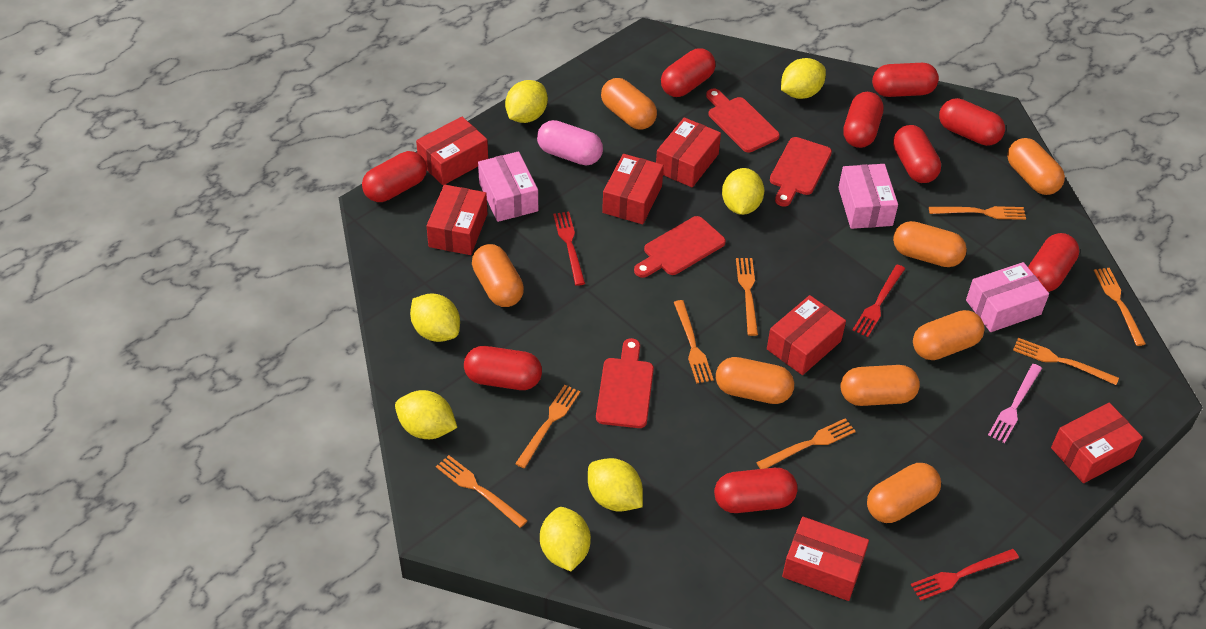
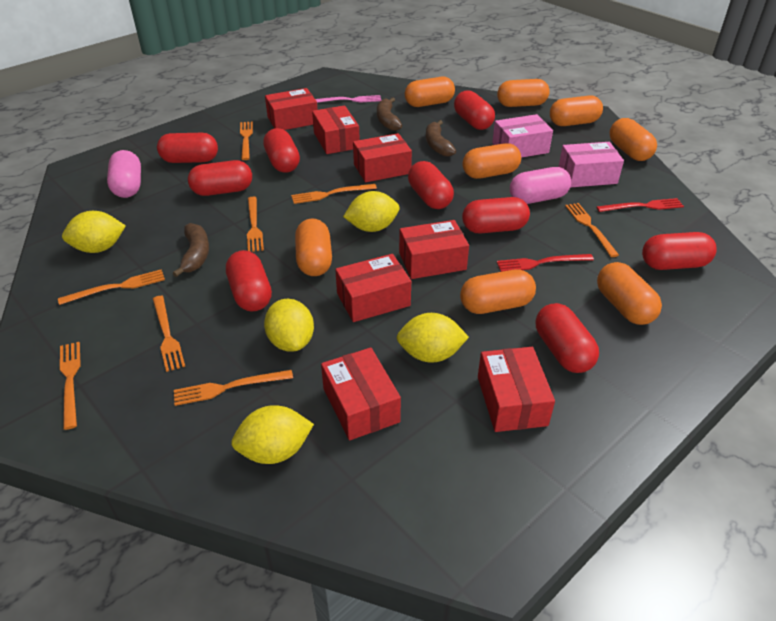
brown banana: 0 -> 3
pink box: 3 -> 2
pink capsule: 1 -> 2
red cutting board: 4 -> 0
red fork: 3 -> 2
yellow lemon: 7 -> 5

